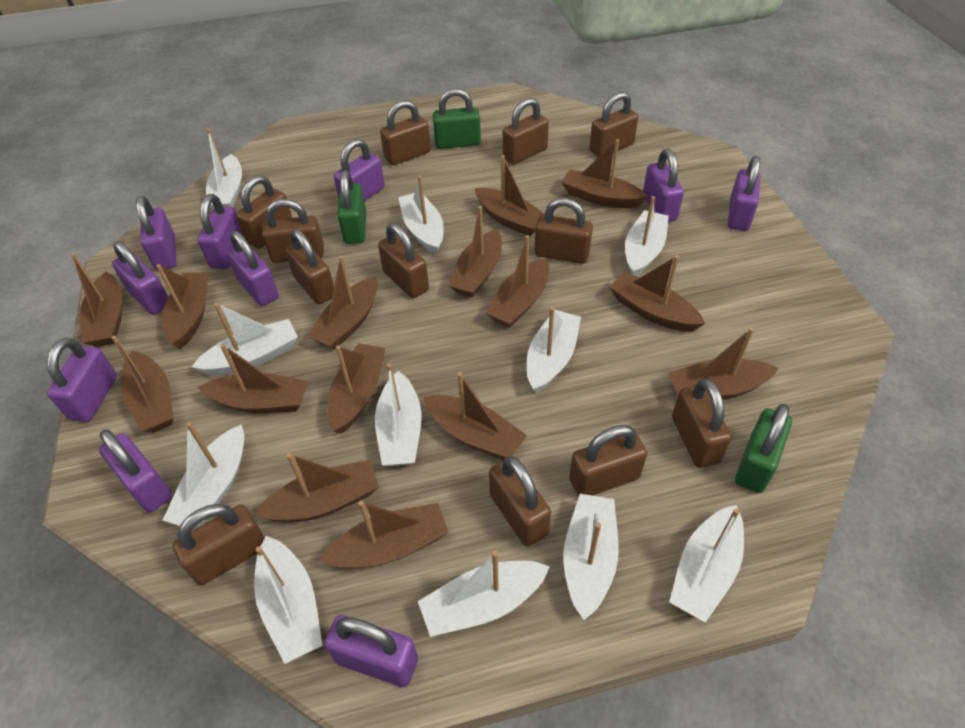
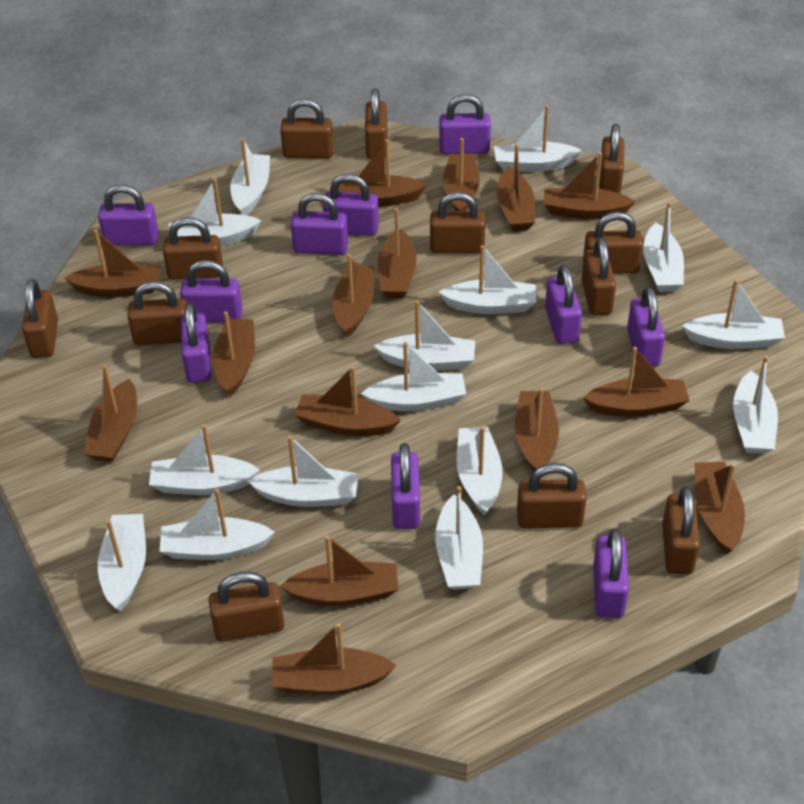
green padlock: 3 -> 0
white boat: 11 -> 15

